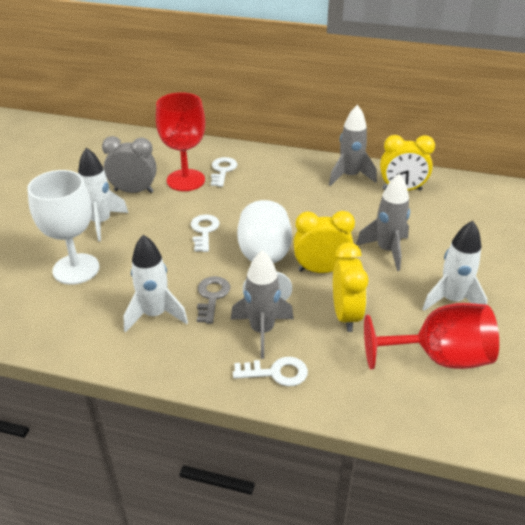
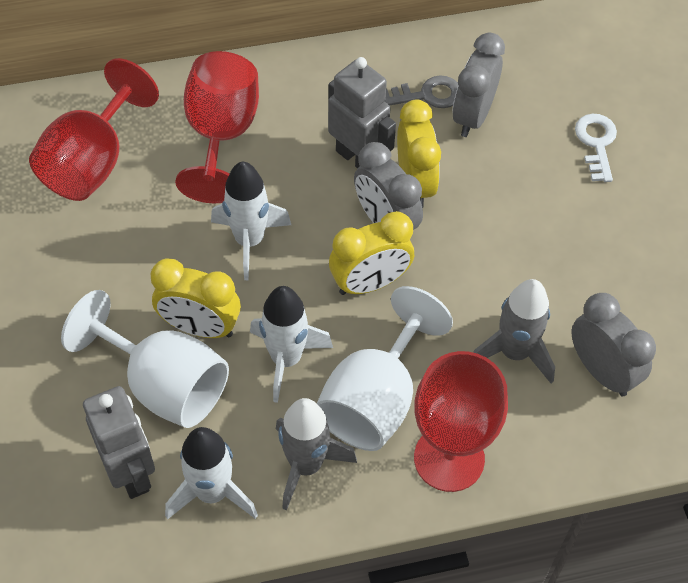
grey clock: 1 -> 3
grey robot: 0 -> 2
grey rocket: 3 -> 2
red goblet: 2 -> 3
white key: 3 -> 1

